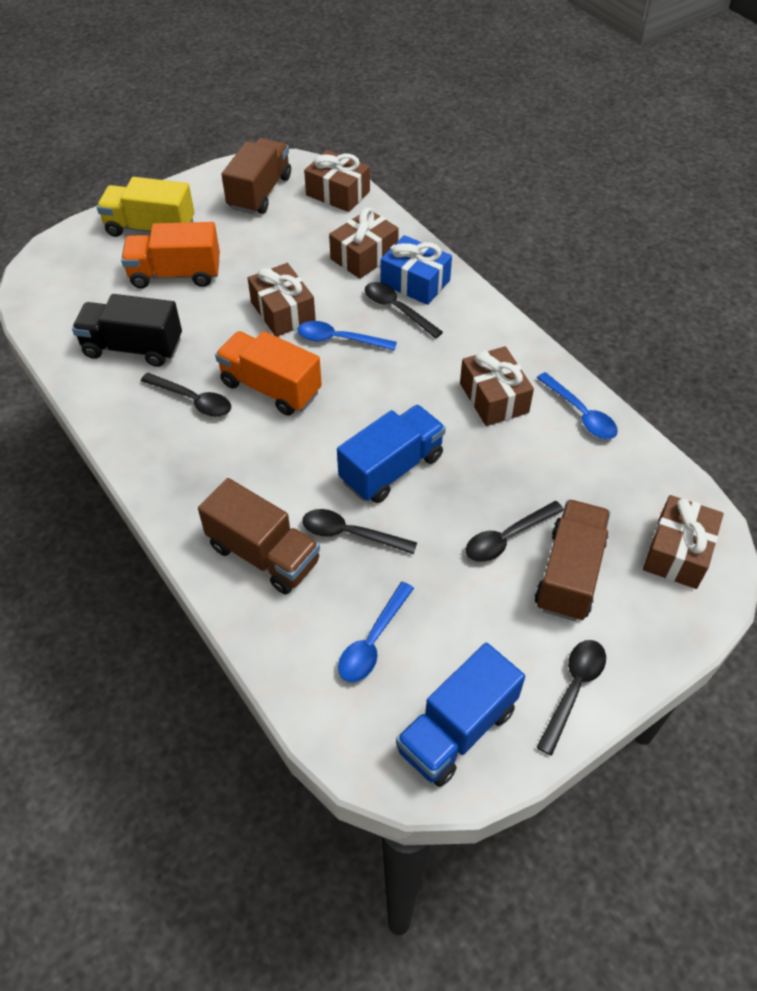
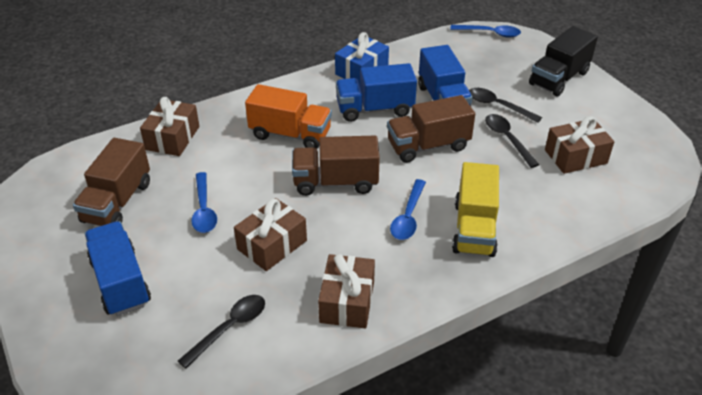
black spoon: 5 -> 3
blue truck: 2 -> 3
brown gift: 5 -> 4
orange truck: 2 -> 1

